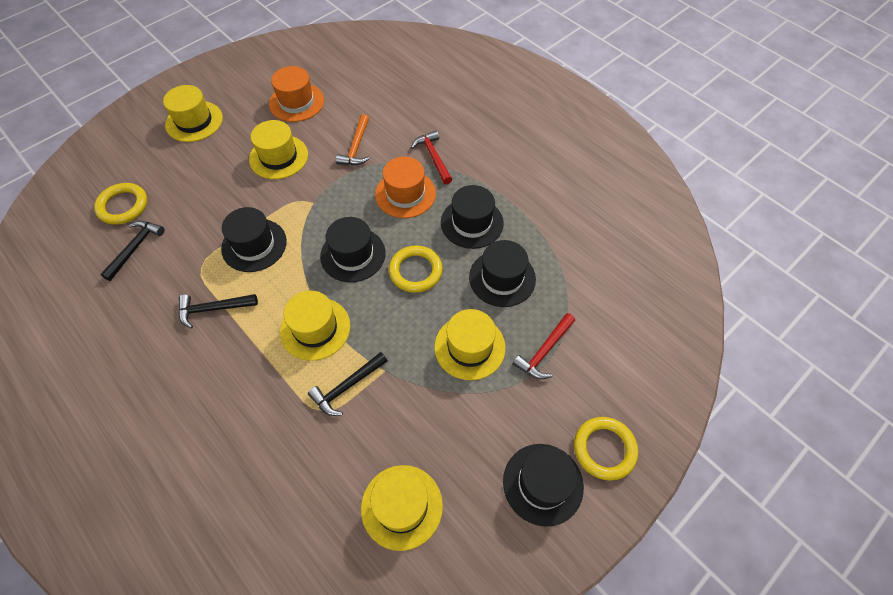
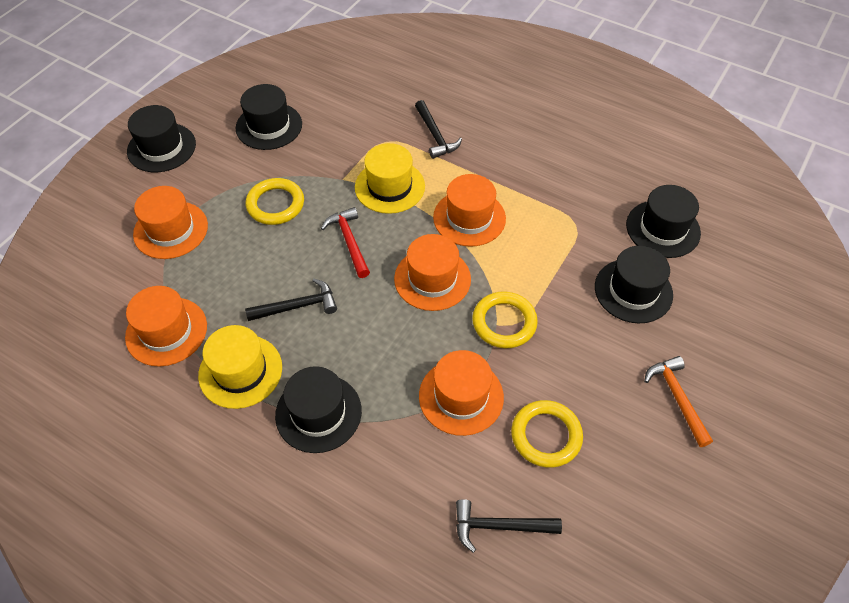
orange hat: 2 -> 5
red hammer: 2 -> 1
yellow hat: 5 -> 2

